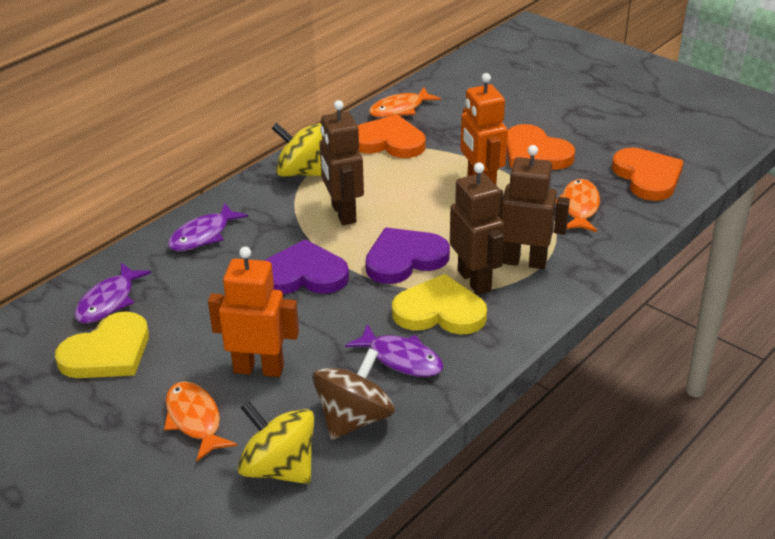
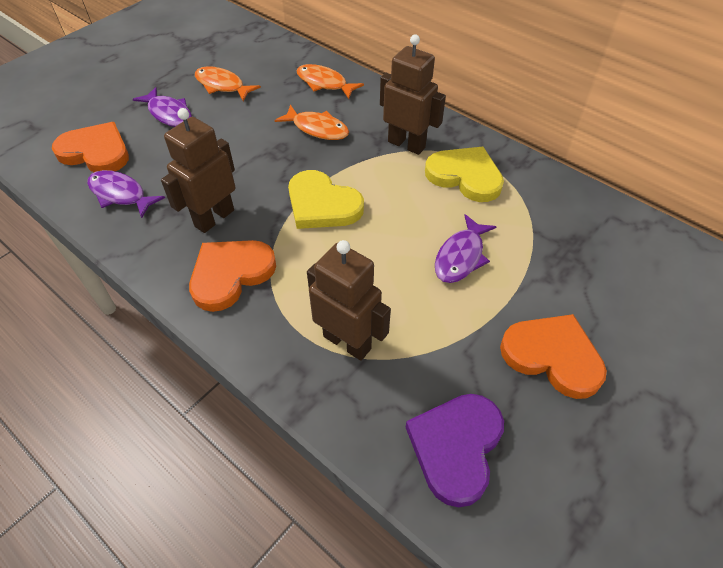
brown spinning top: 1 -> 0
orange robot: 2 -> 0
purple heart: 2 -> 1
yellow spinning top: 2 -> 0

